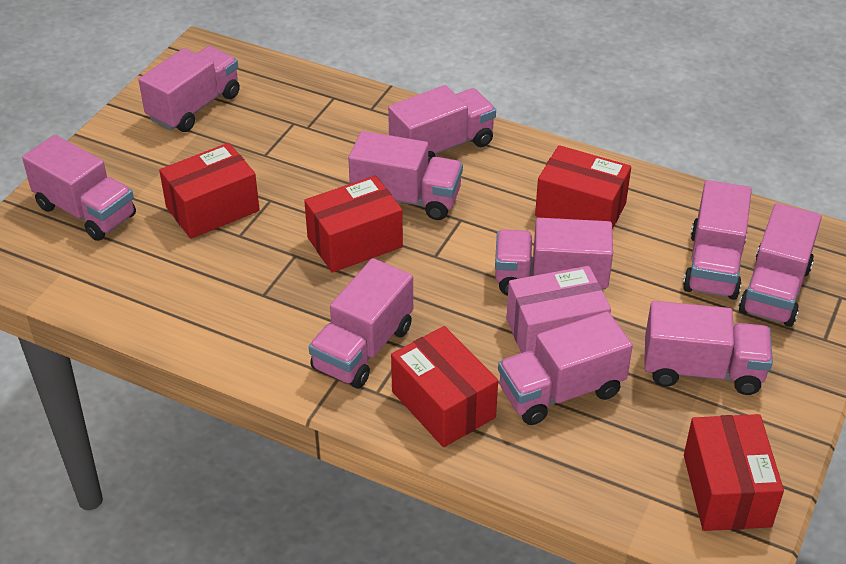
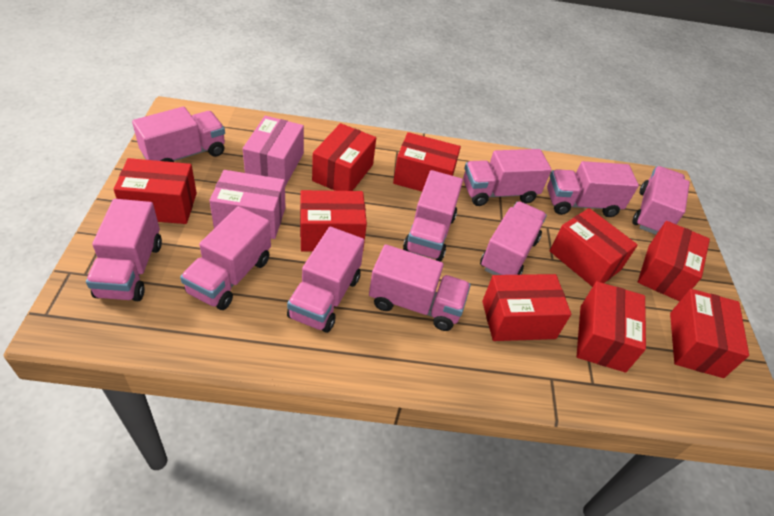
pink box: 1 -> 2
red box: 5 -> 9

